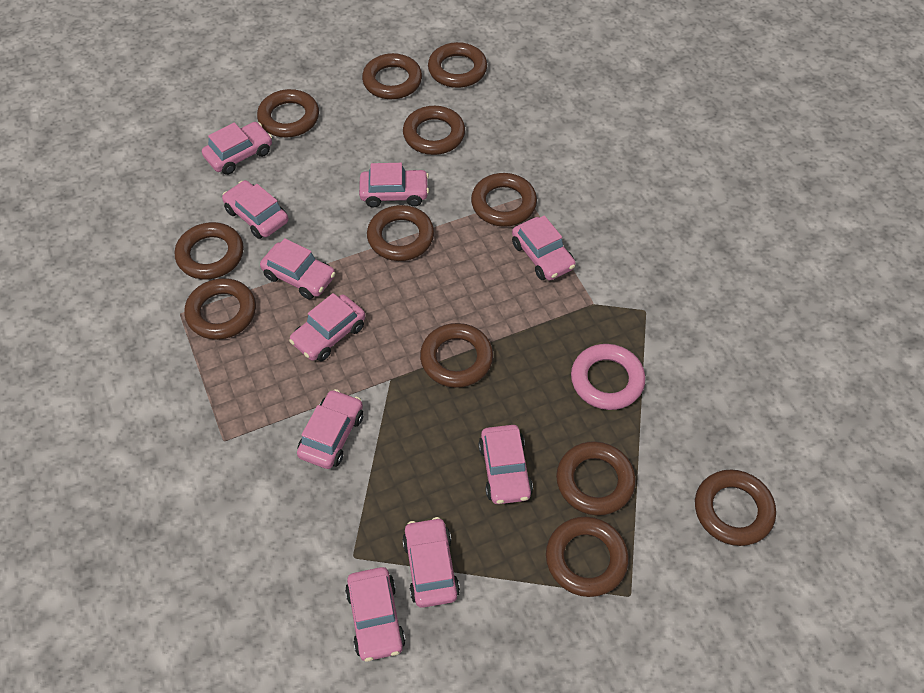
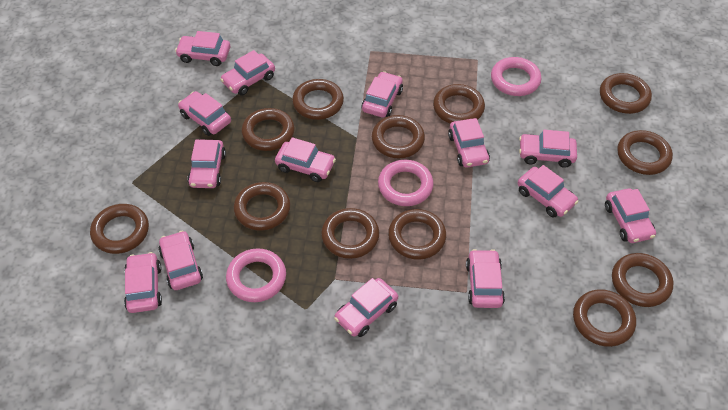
pink car: 10 -> 14
pink ring: 1 -> 3

